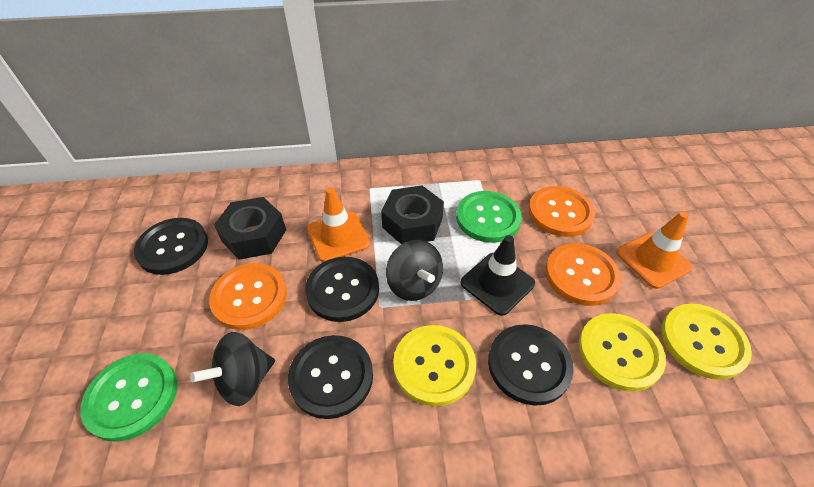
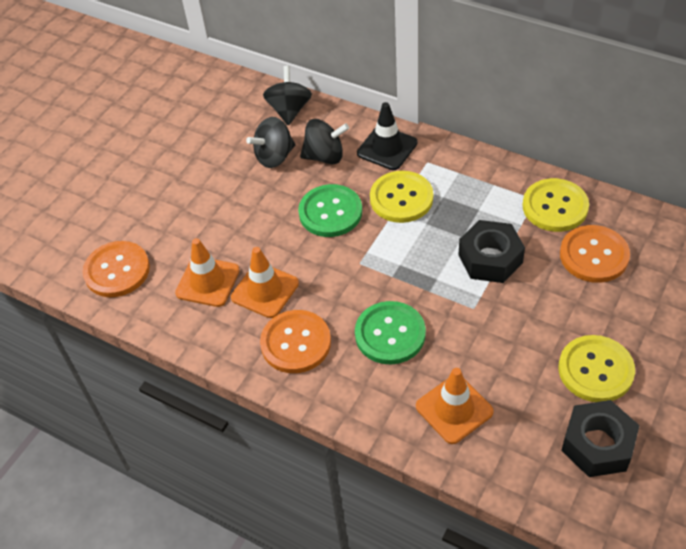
black button: 4 -> 0
black spinning top: 2 -> 3
orange traffic cone: 2 -> 3

